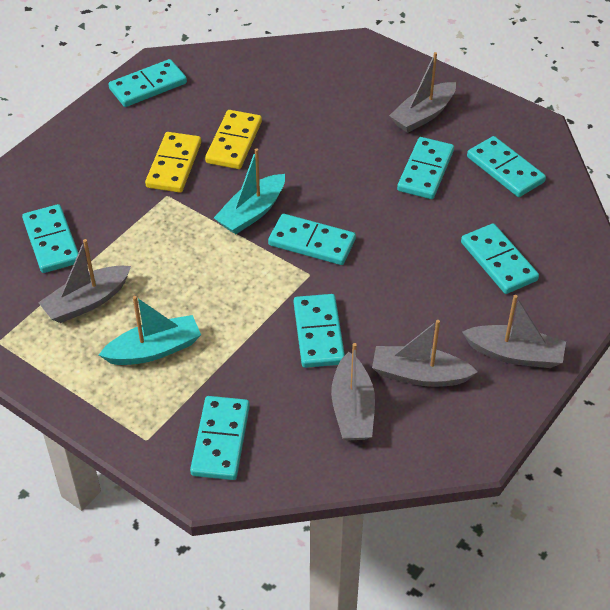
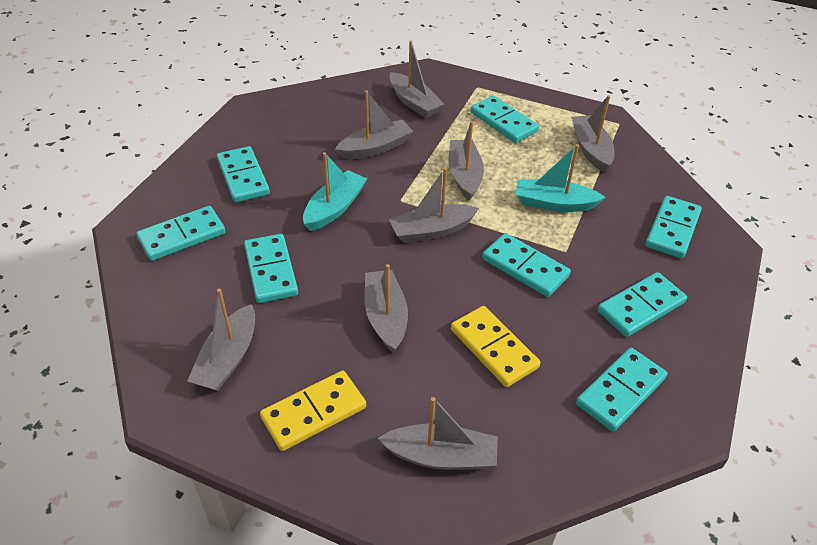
grey boat: 5 -> 8

